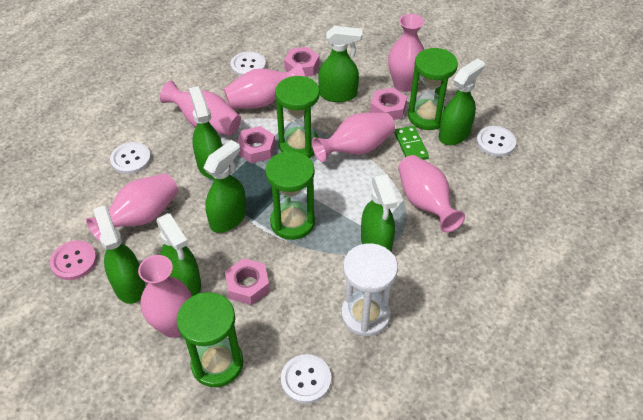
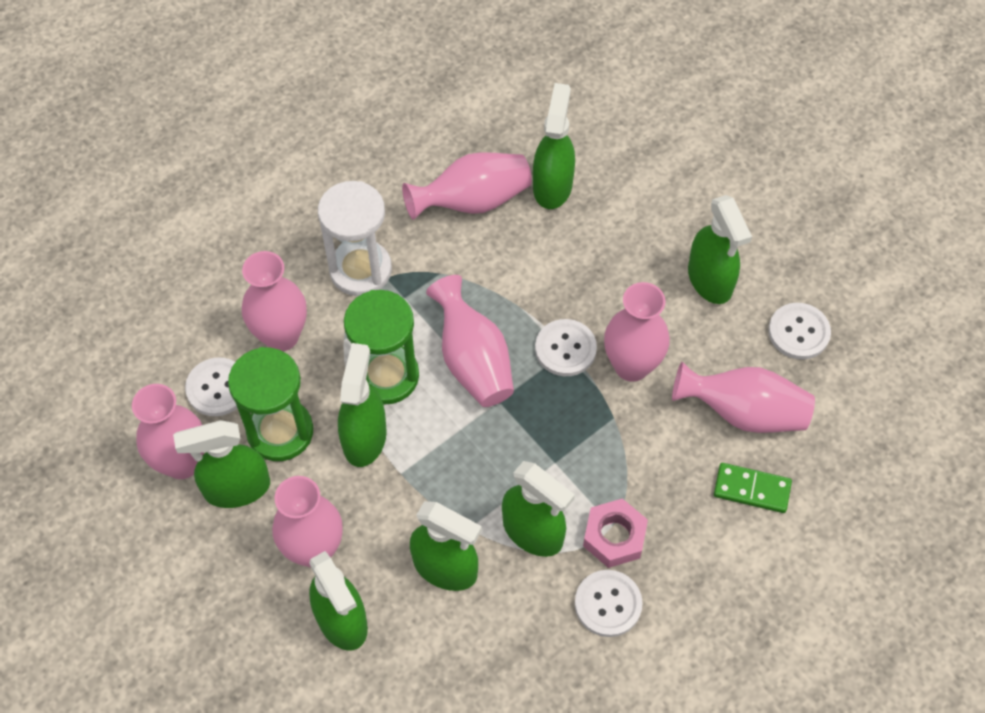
green hourglass: 4 -> 2
pink button: 1 -> 0
pink nut: 4 -> 1

